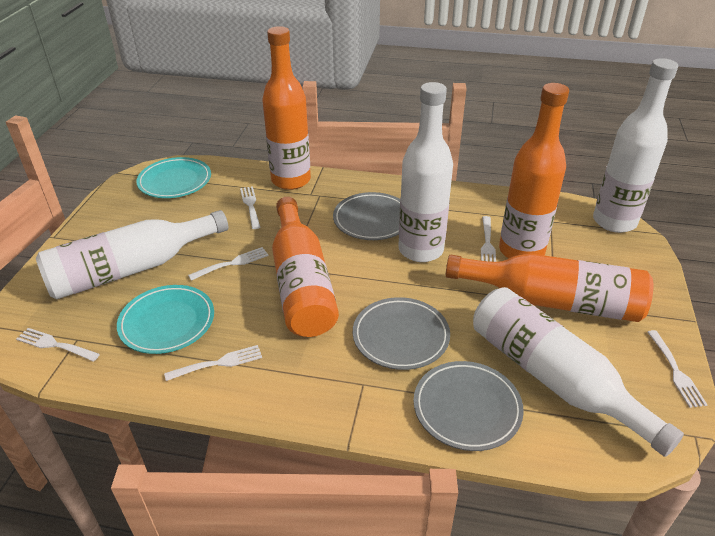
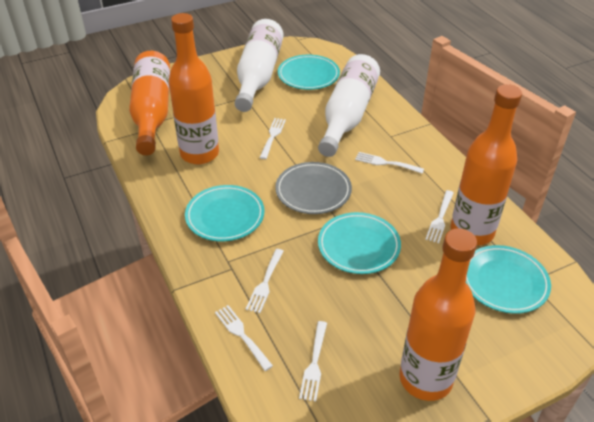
grey plate: 3 -> 1
turquoise plate: 2 -> 4
white bottle: 4 -> 2

